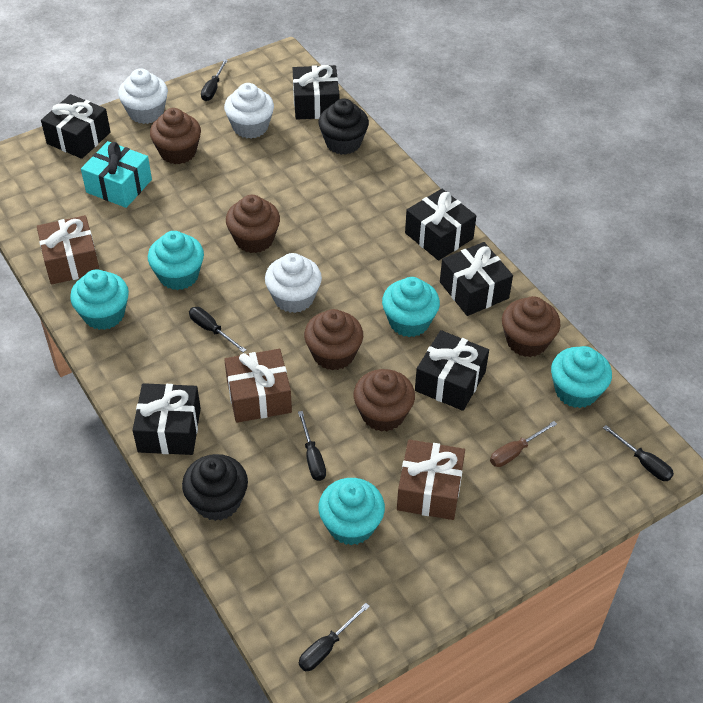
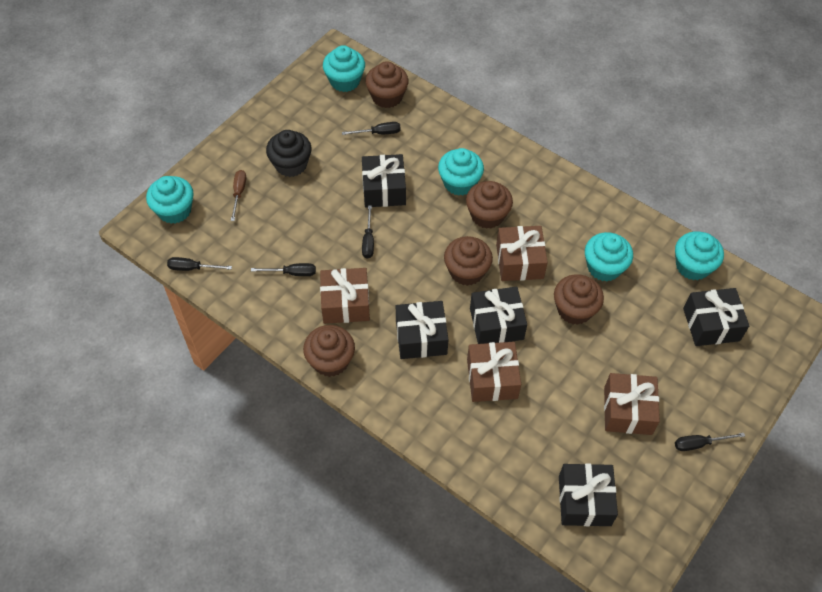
black cupcake: 2 -> 1
black gift: 6 -> 5
brown gift: 3 -> 4
turquoise gift: 1 -> 0
white cupcake: 3 -> 0

